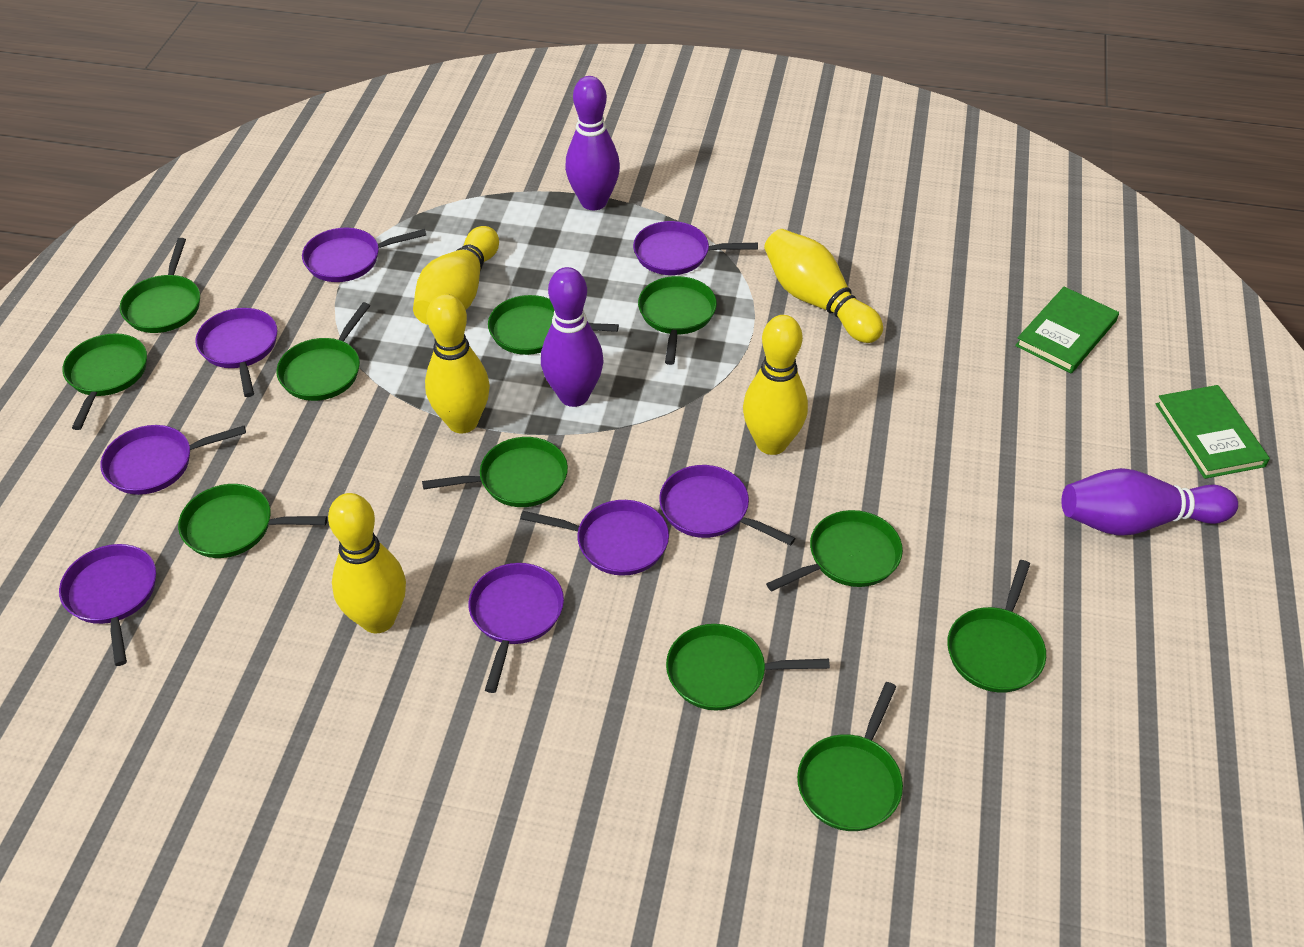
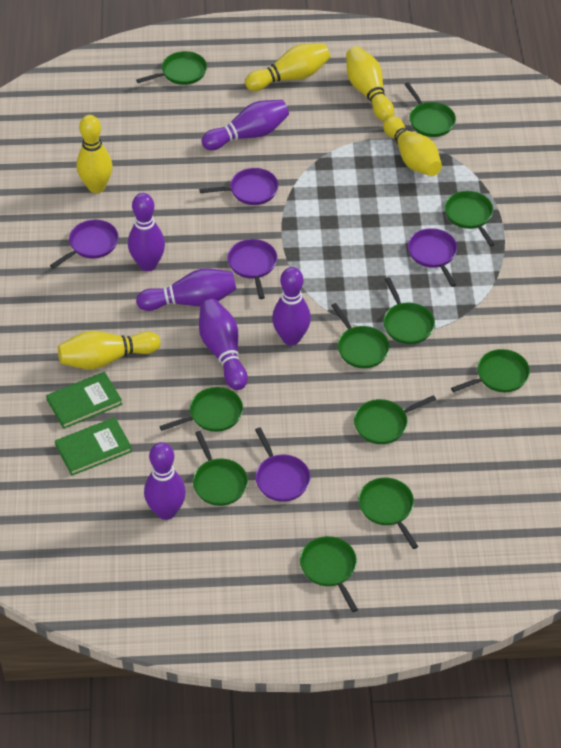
purple bowling pin: 3 -> 6
purple pan: 8 -> 5

